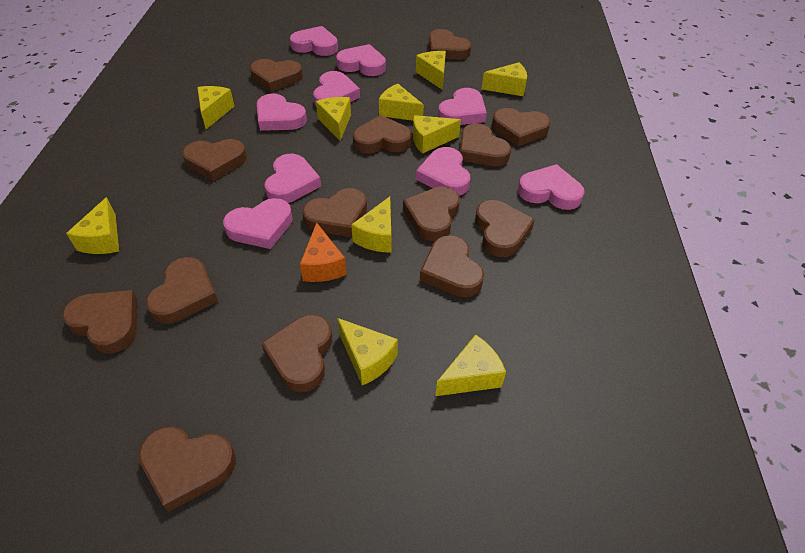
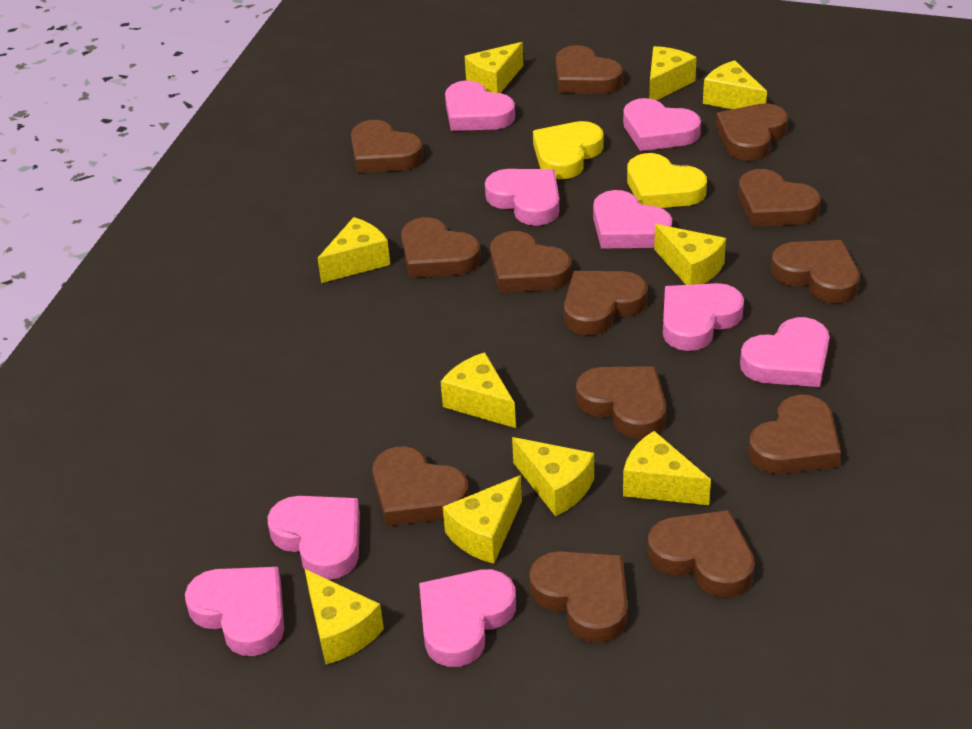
brown heart: 14 -> 13
orange cheese: 1 -> 0
yellow heart: 0 -> 2

